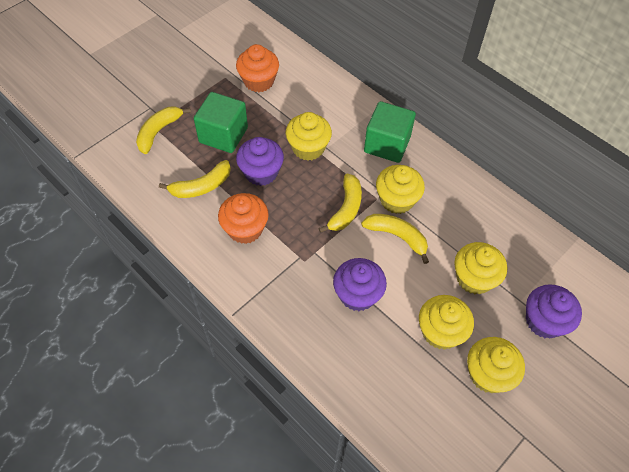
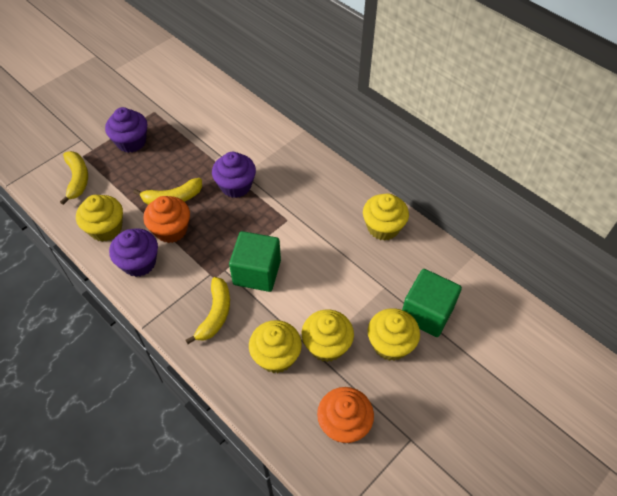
yellow banana: 4 -> 3

